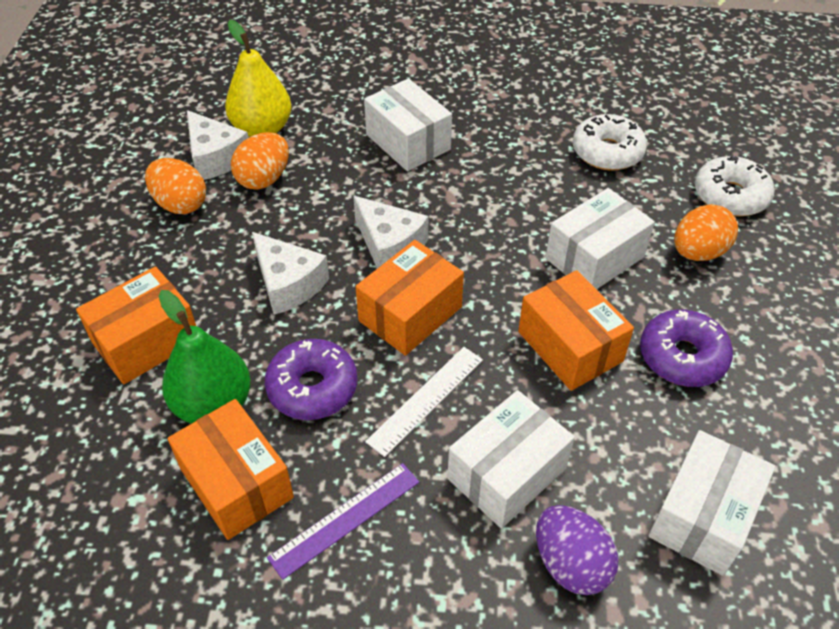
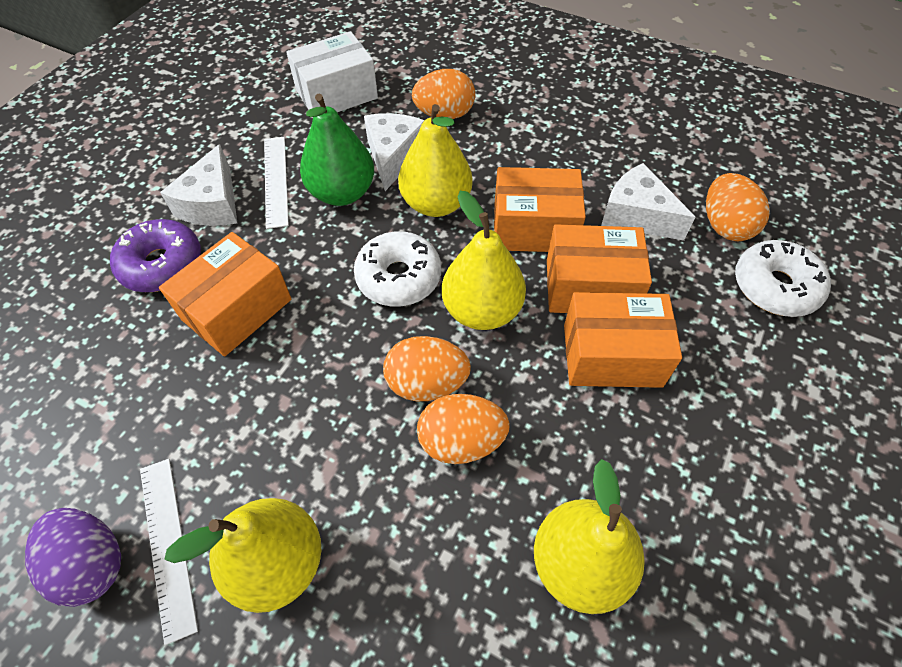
orange egg: 3 -> 4
purple donut: 2 -> 1
purple ruler: 1 -> 0
white box: 4 -> 1
white ruler: 1 -> 2
yellow pear: 1 -> 4

